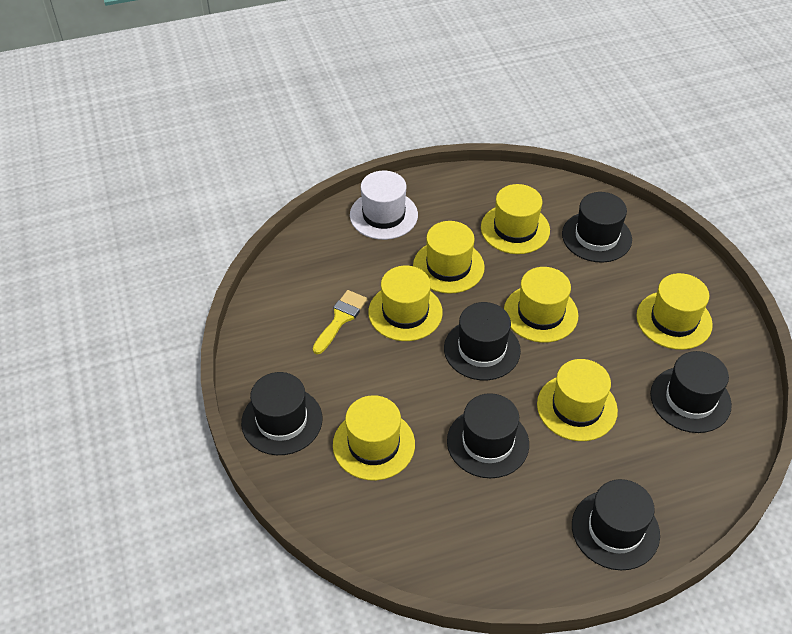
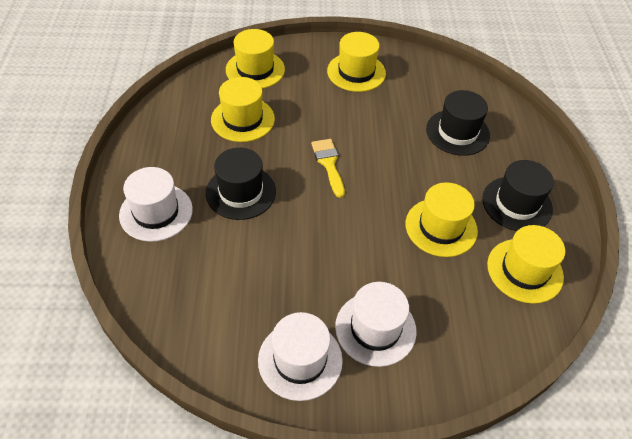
black hat: 6 -> 3
white hat: 1 -> 3
yellow hat: 7 -> 5

